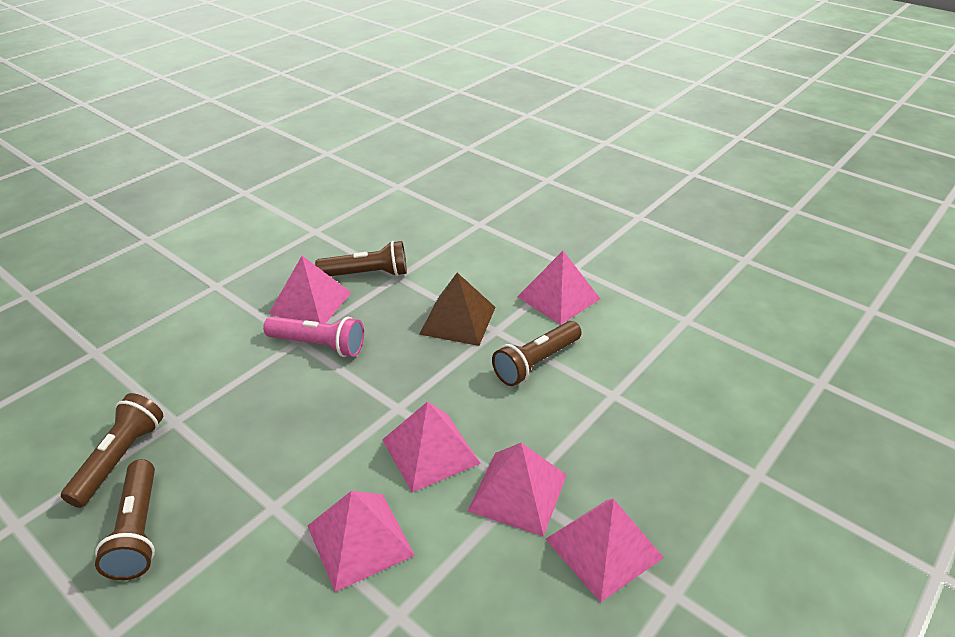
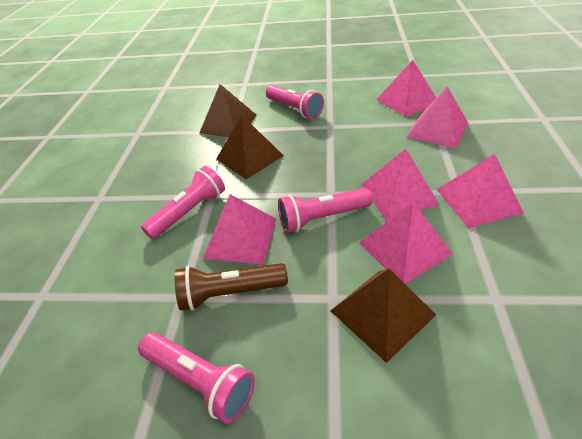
brown flashlight: 4 -> 1
brown pyramid: 1 -> 3
pink flashlight: 1 -> 4

